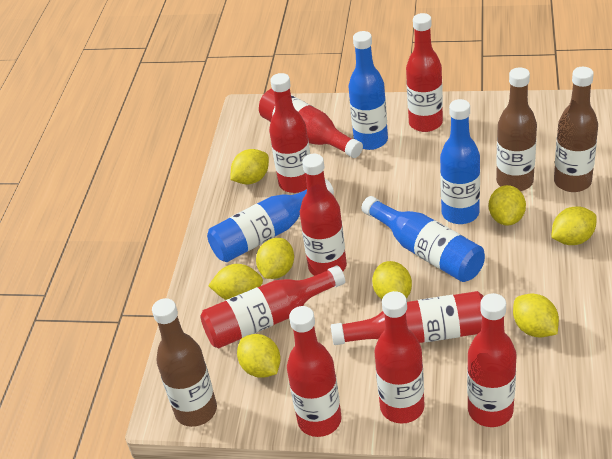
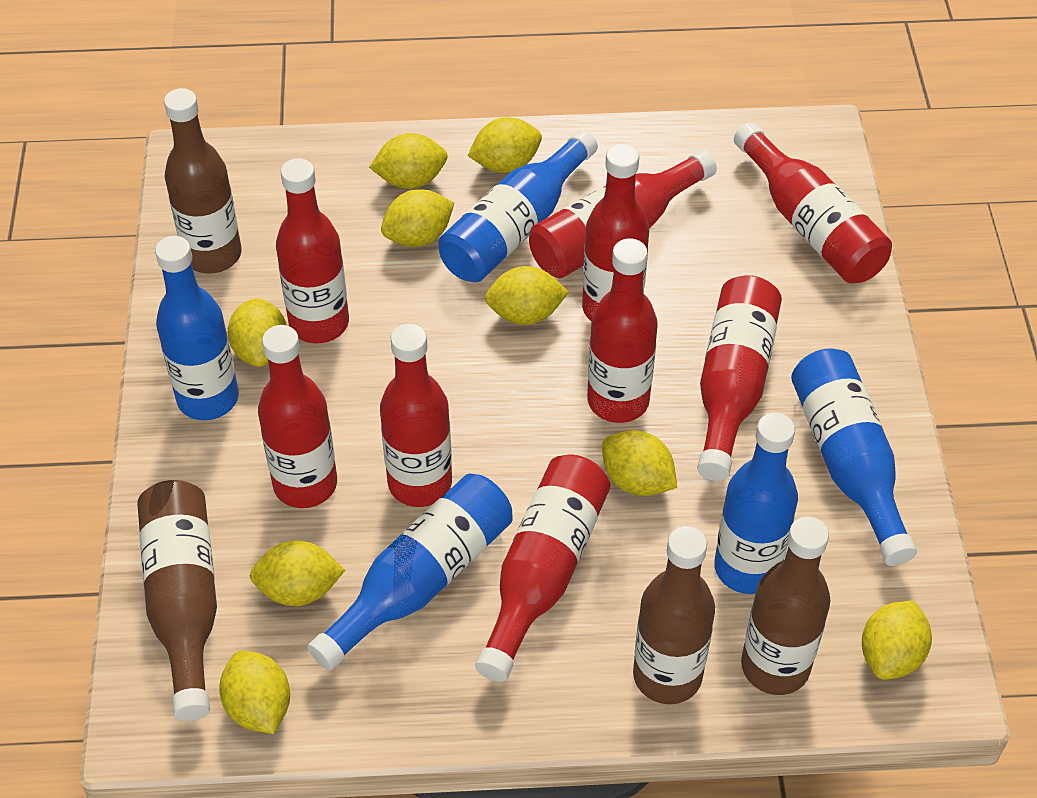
blue bottle: 4 -> 5
brown bottle: 3 -> 4
yellow lemon: 8 -> 9

